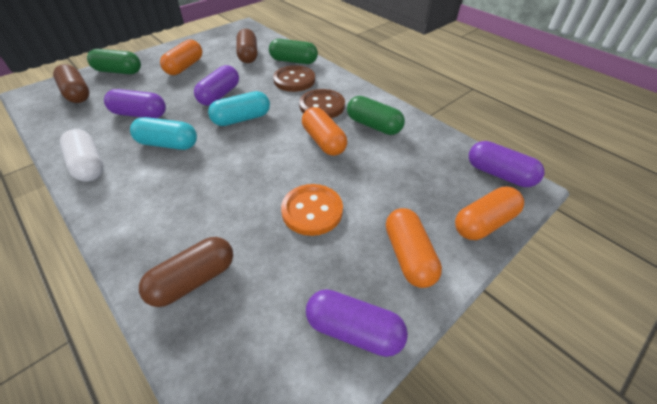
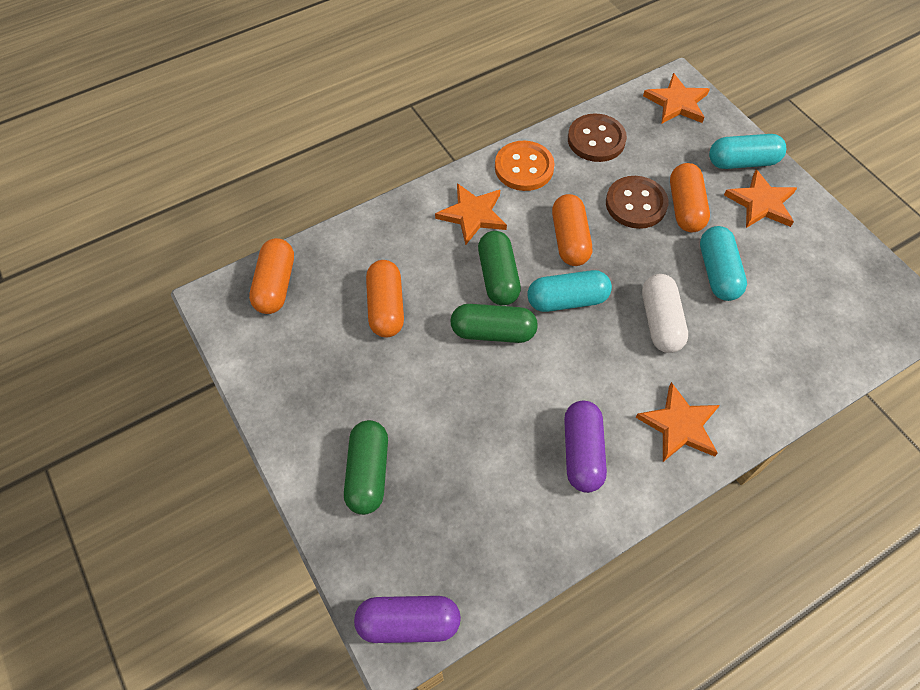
brown capsule: 3 -> 0
orange star: 0 -> 4
purple capsule: 4 -> 2
turquoise capsule: 2 -> 3

